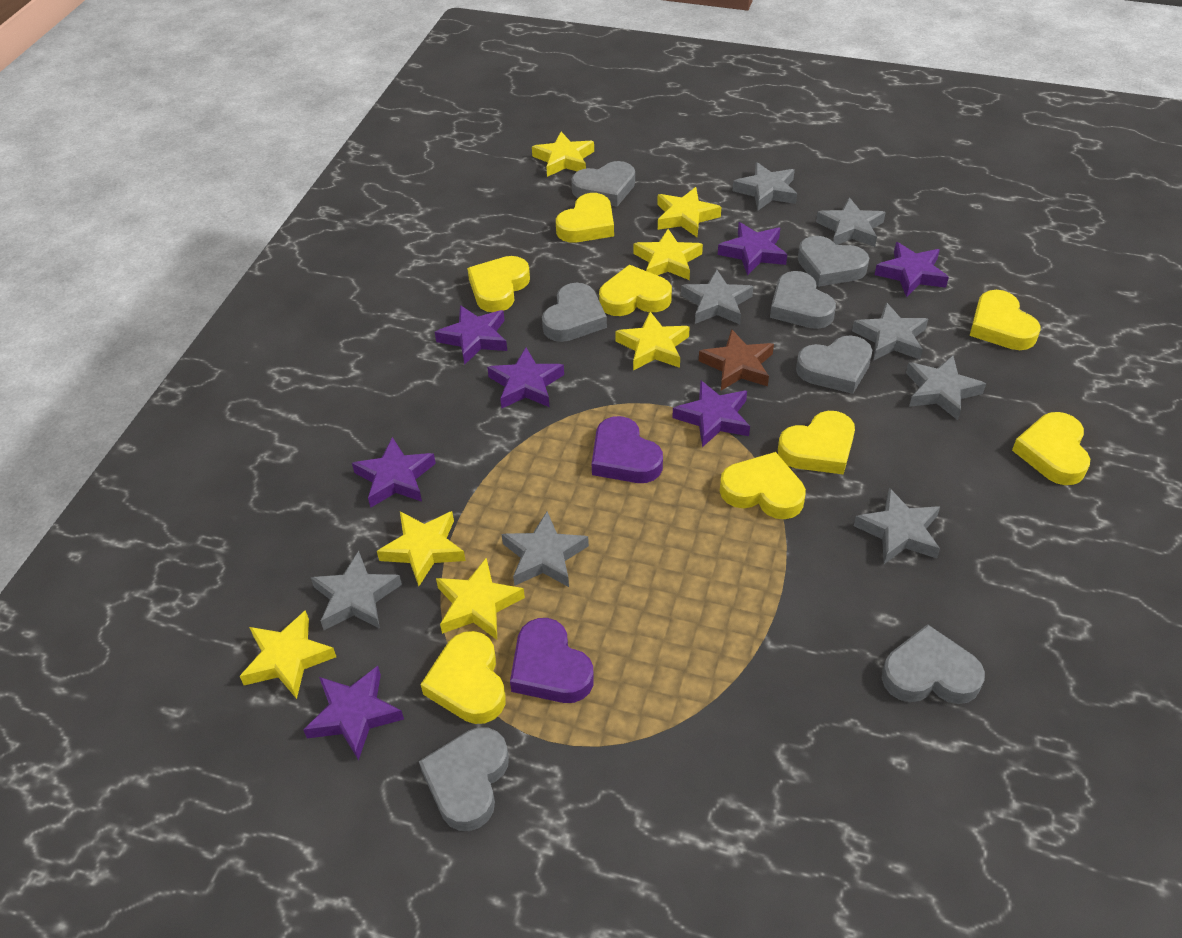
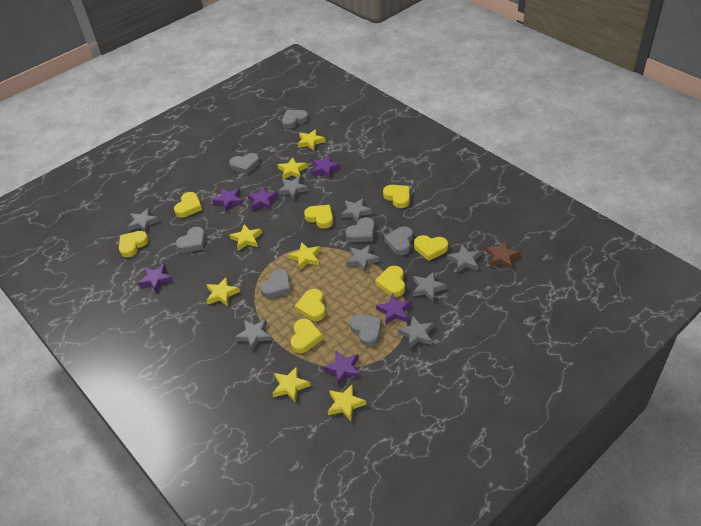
purple heart: 2 -> 0
purple star: 7 -> 6

